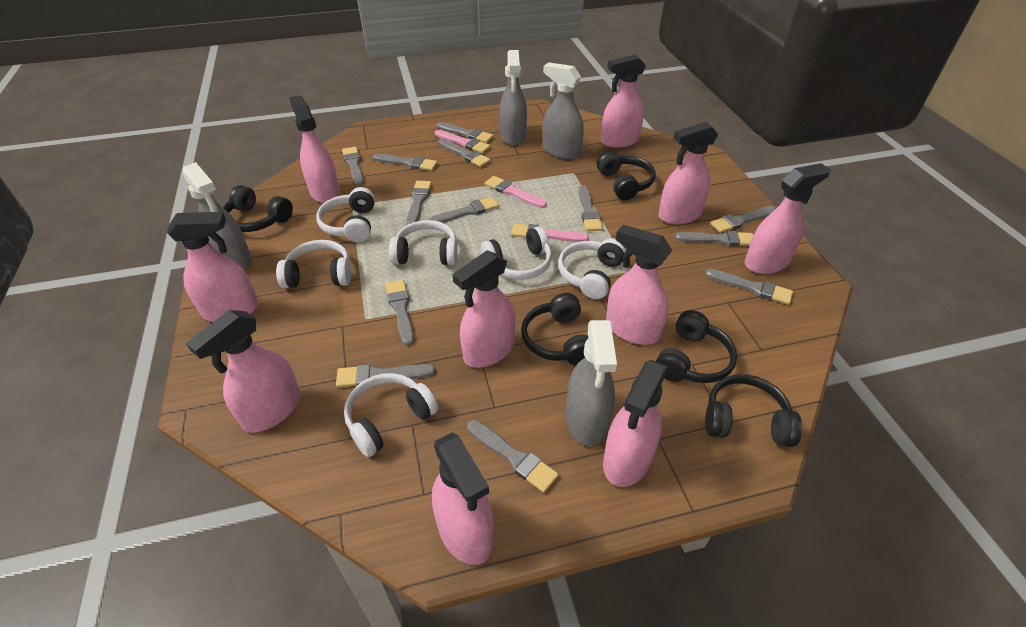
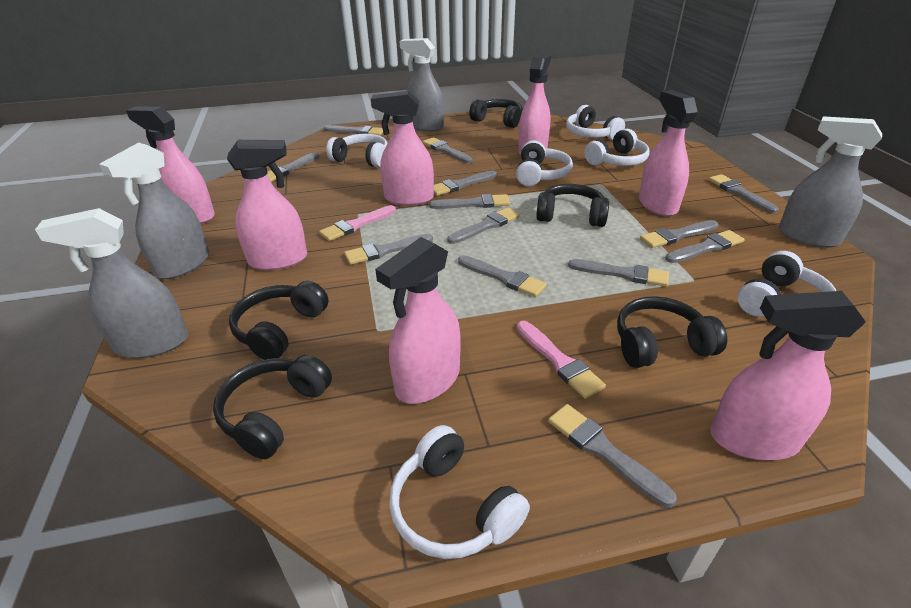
pink brush: 3 -> 2
pink spray bottle: 10 -> 7

